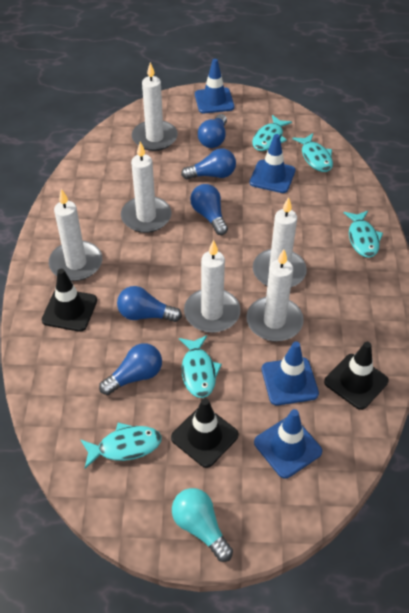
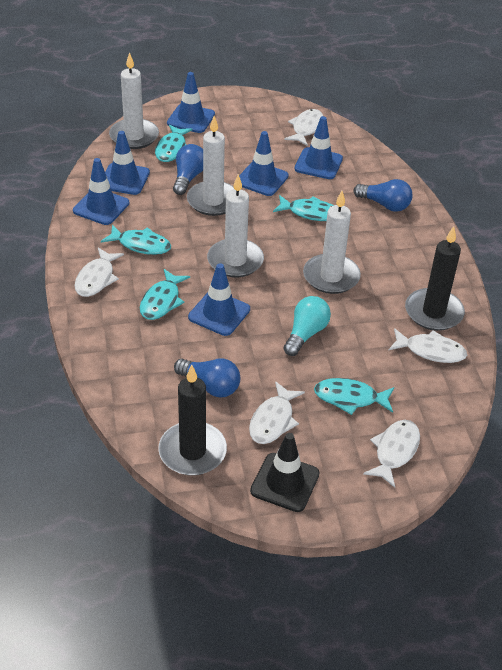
black candle: 0 -> 2
black traffic cone: 3 -> 1
blue light bulb: 5 -> 3
blue traffic cone: 4 -> 6
white candle: 6 -> 4
white fish: 0 -> 5

